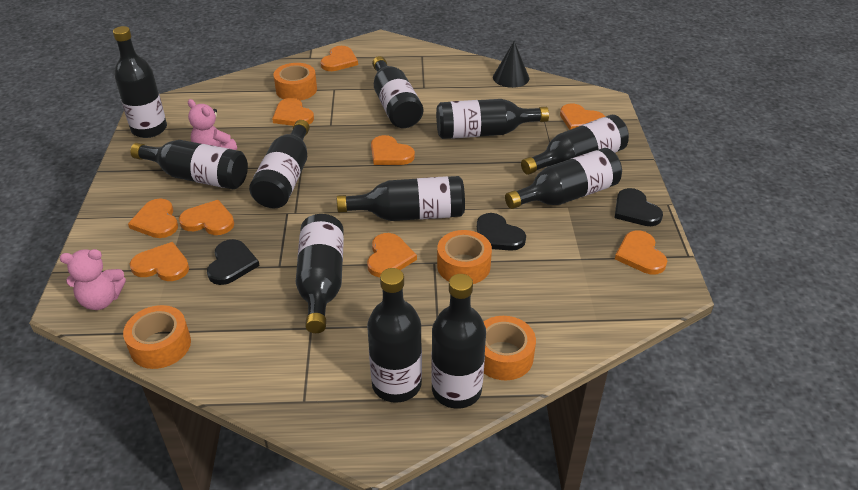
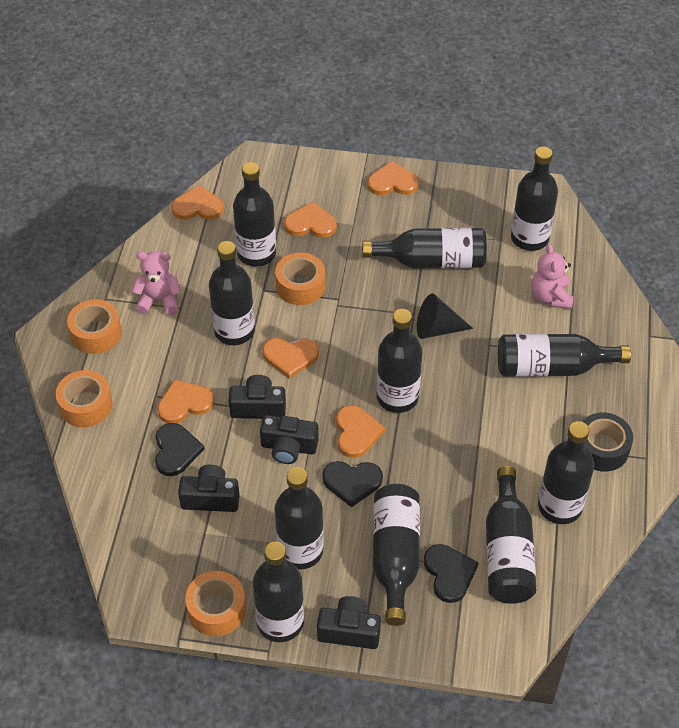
black camera: 0 -> 4
black tape: 0 -> 1
orange heart: 9 -> 6

